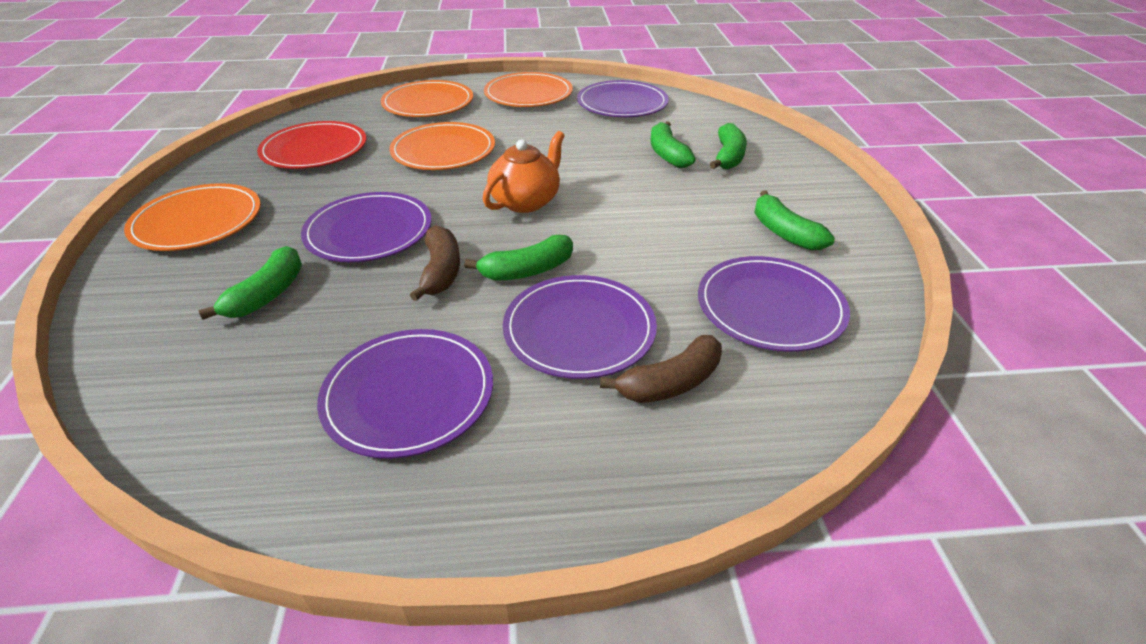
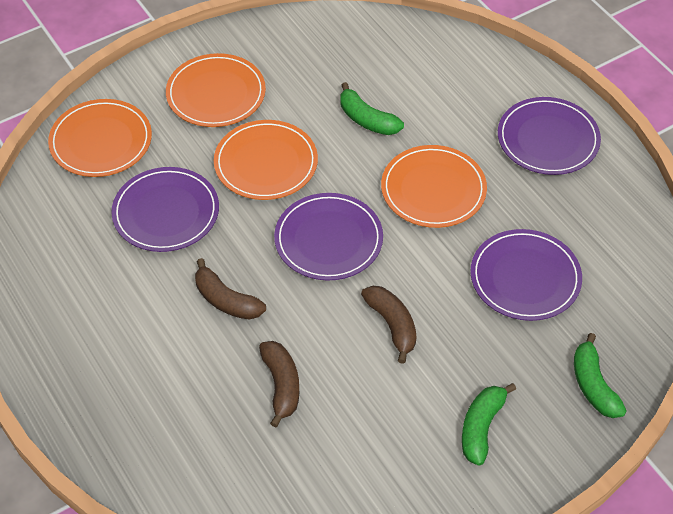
brown banana: 2 -> 3
green banana: 5 -> 3
orange teapot: 1 -> 0
purple plate: 5 -> 4
red plate: 1 -> 0

